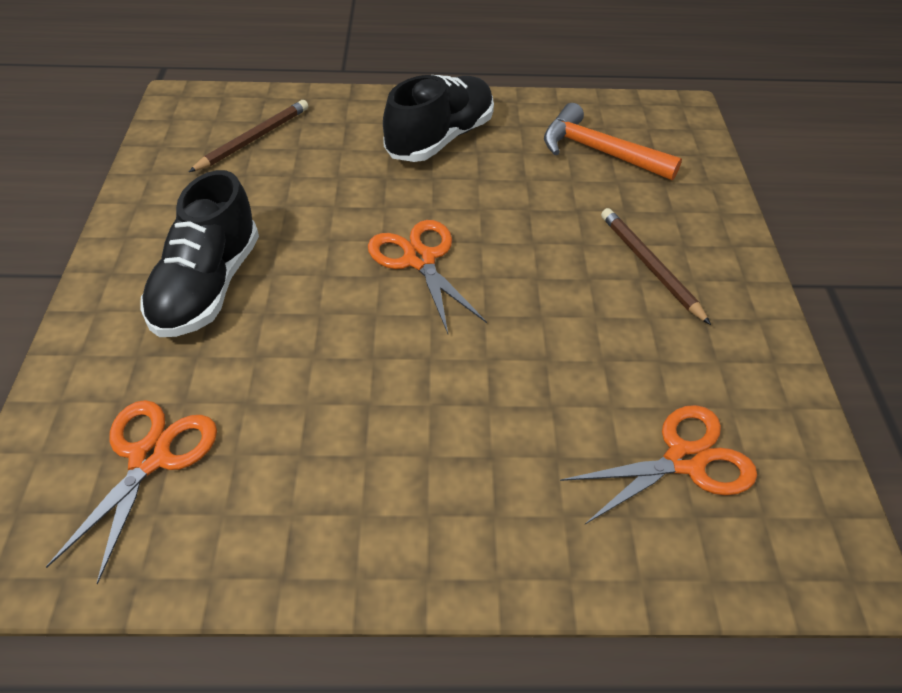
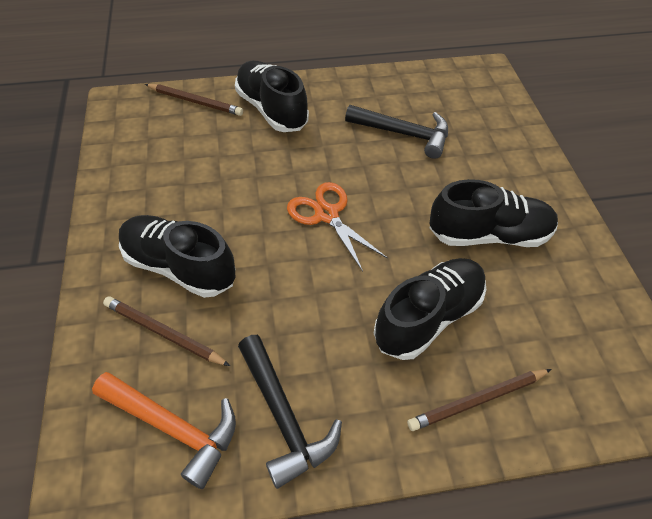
black hammer: 0 -> 2
black shoe: 2 -> 4
brown pencil: 2 -> 3
orange scissors: 3 -> 1

